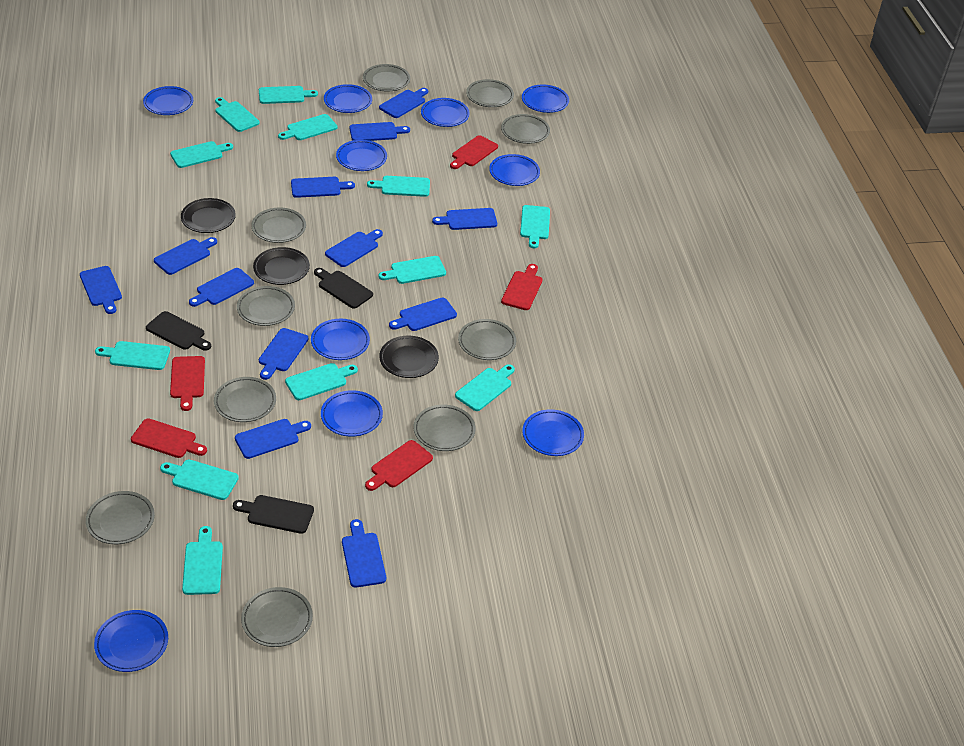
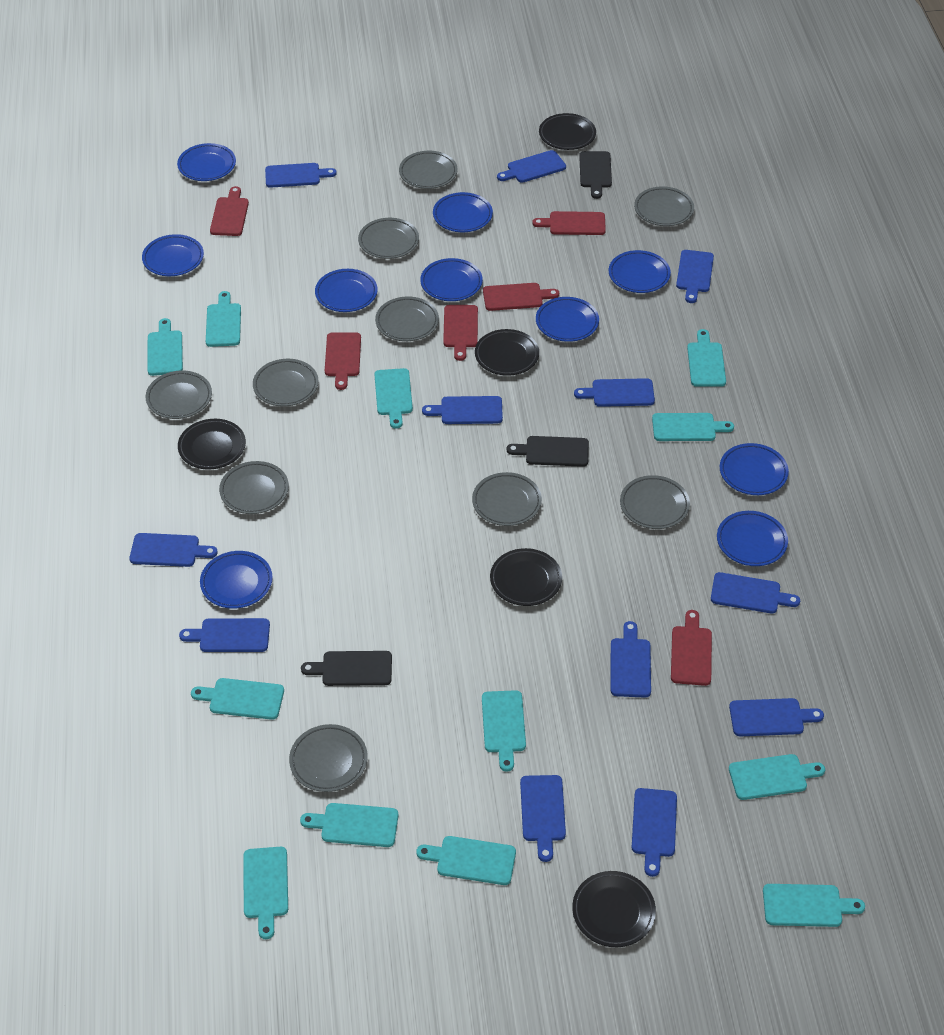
black plate: 3 -> 5
red cutting board: 5 -> 6

